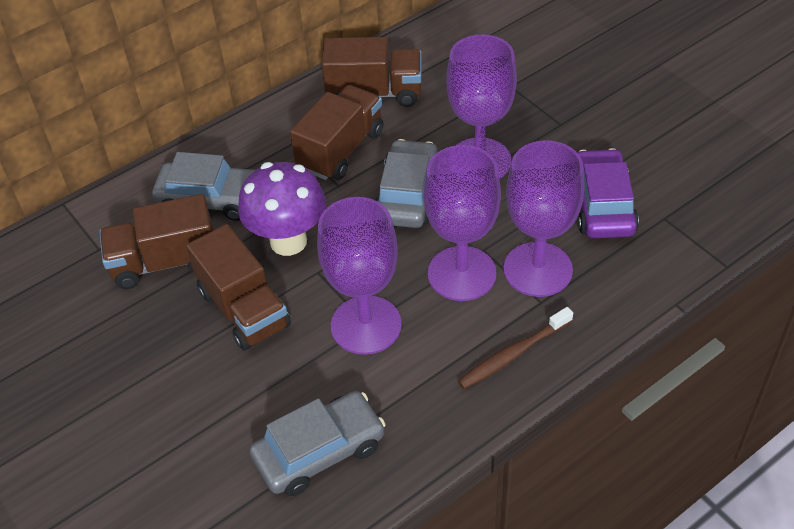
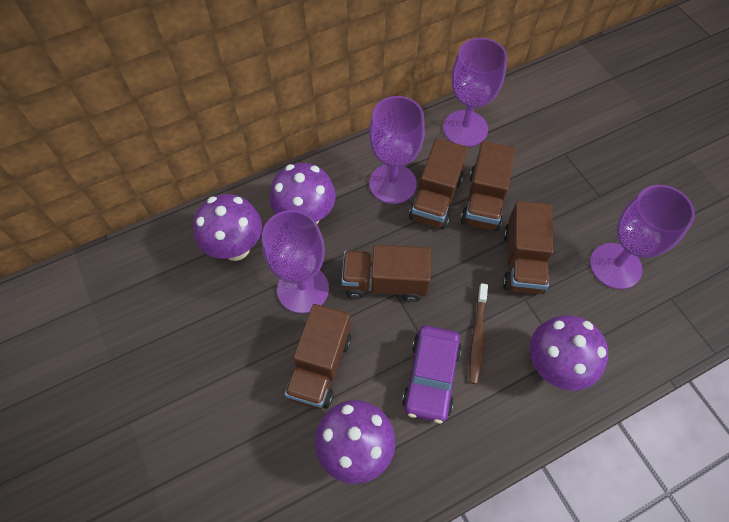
brown truck: 4 -> 5
grey car: 3 -> 0
purple mushroom: 1 -> 4

